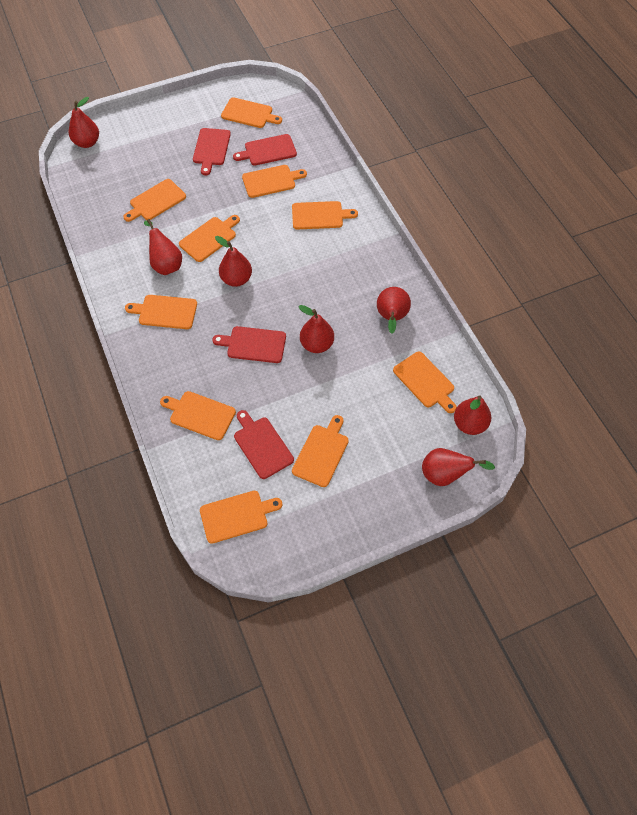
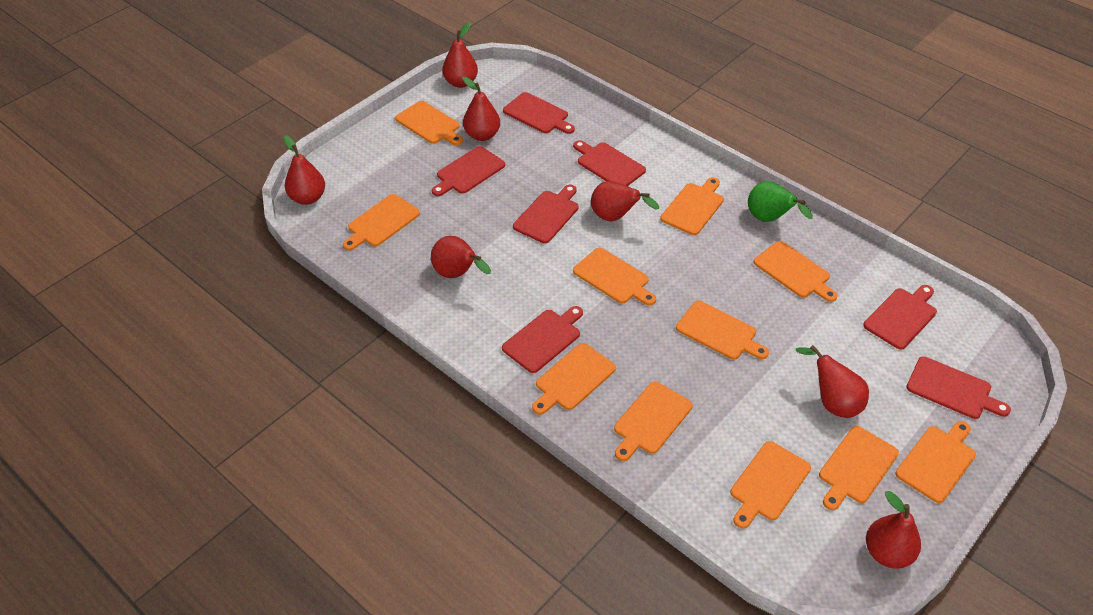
green pear: 0 -> 1
orange cutting board: 10 -> 11
red cutting board: 4 -> 7

